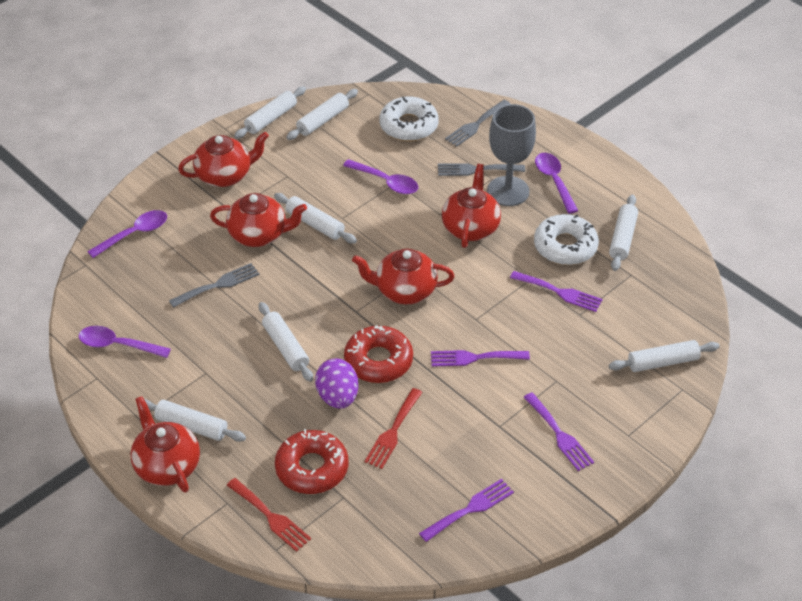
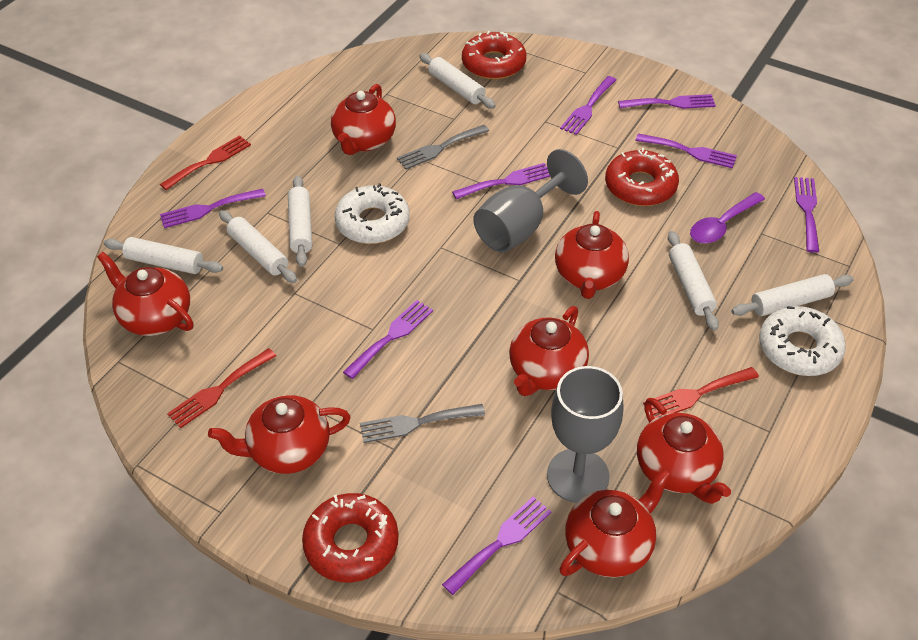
grey fork: 3 -> 2
grey goblet: 1 -> 2
purple egg: 1 -> 0
purple fork: 4 -> 8
purple spoon: 4 -> 1
red donut: 2 -> 3
red fork: 2 -> 3
red teapot: 5 -> 7
white rolling pin: 7 -> 6

